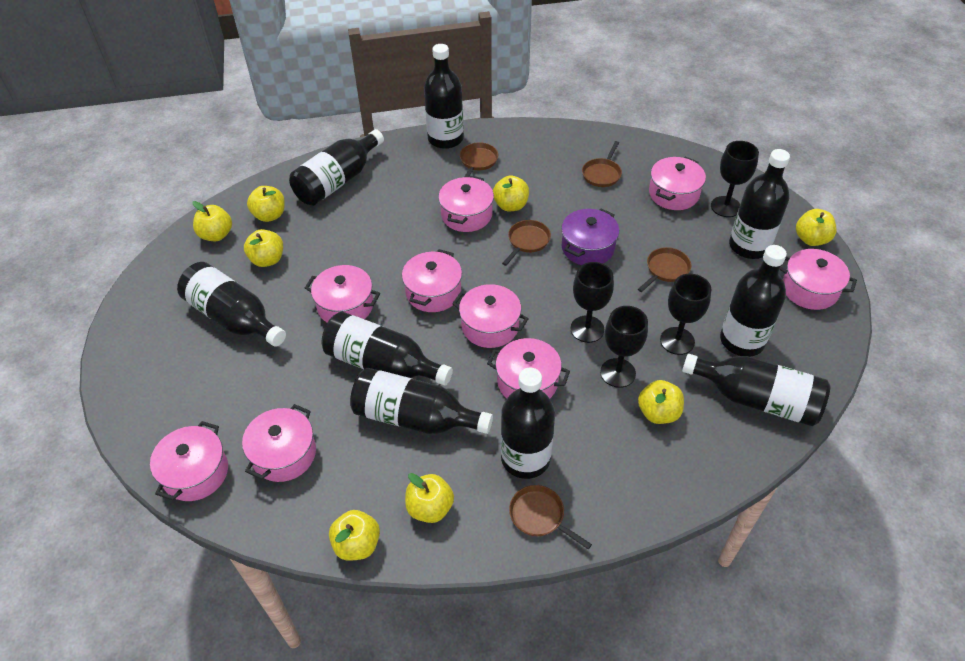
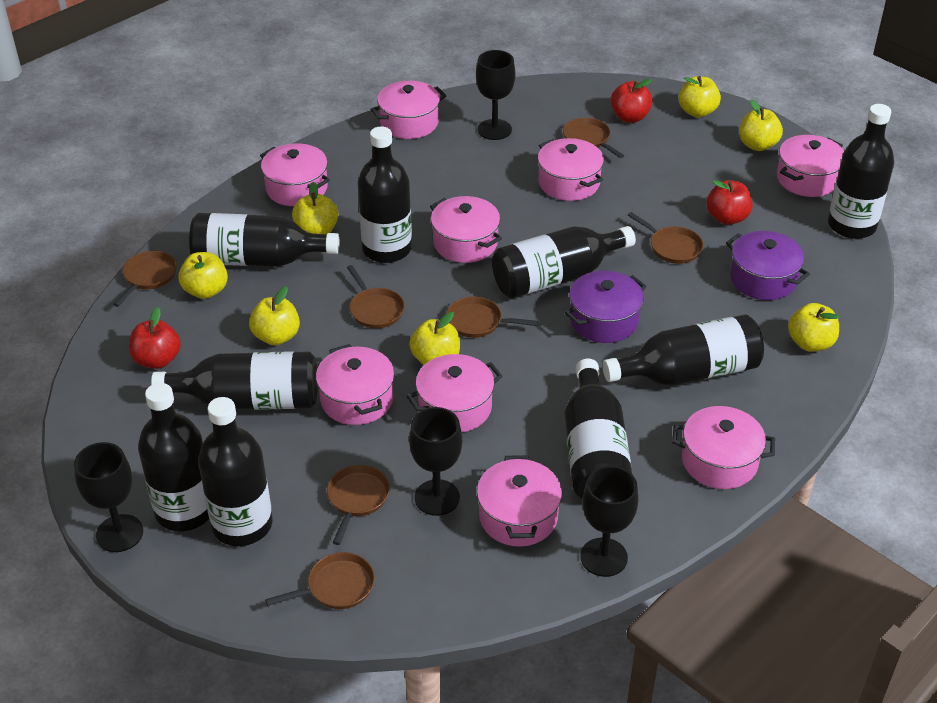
brown pan: 5 -> 7
purple pot: 1 -> 2
red apple: 0 -> 3
yellow apple: 8 -> 7

